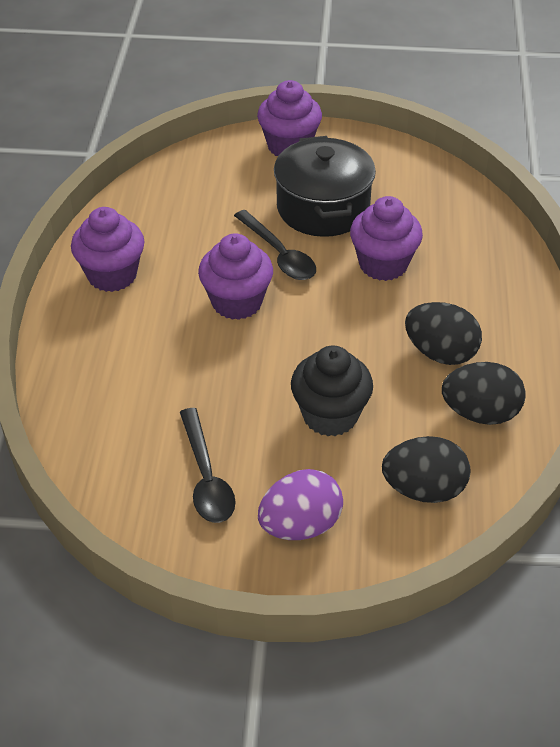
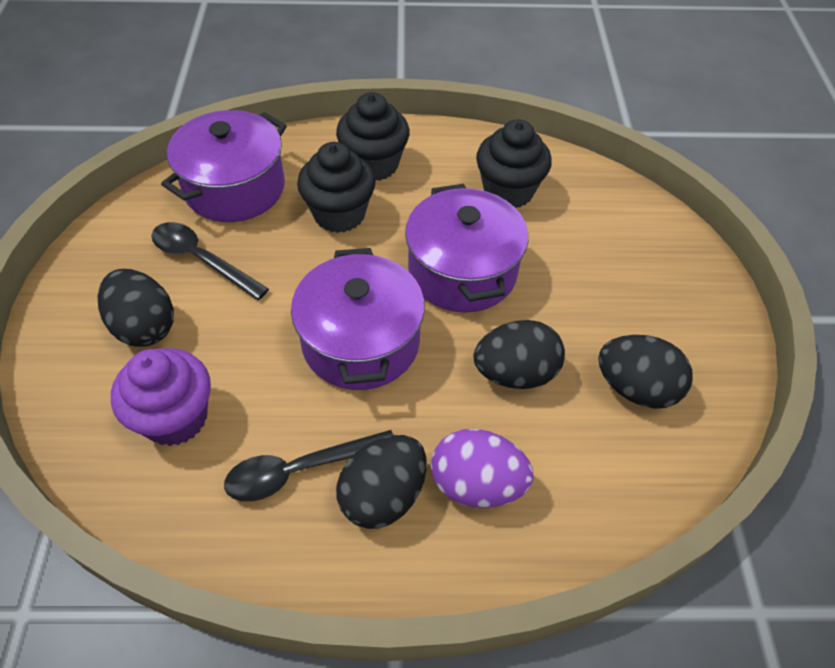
black cupcake: 1 -> 3
black egg: 3 -> 4
black pot: 1 -> 0
purple cupcake: 4 -> 1
purple pot: 0 -> 3

